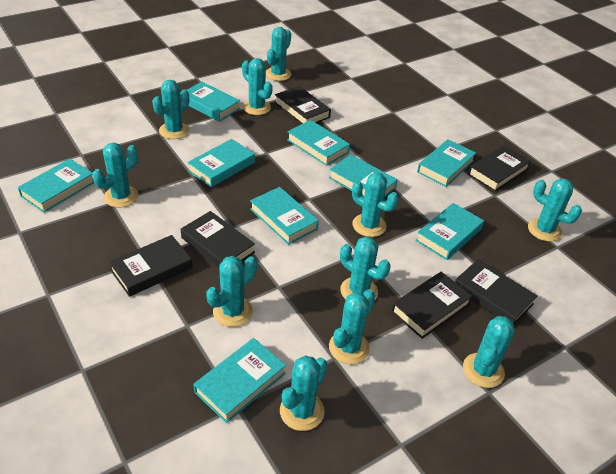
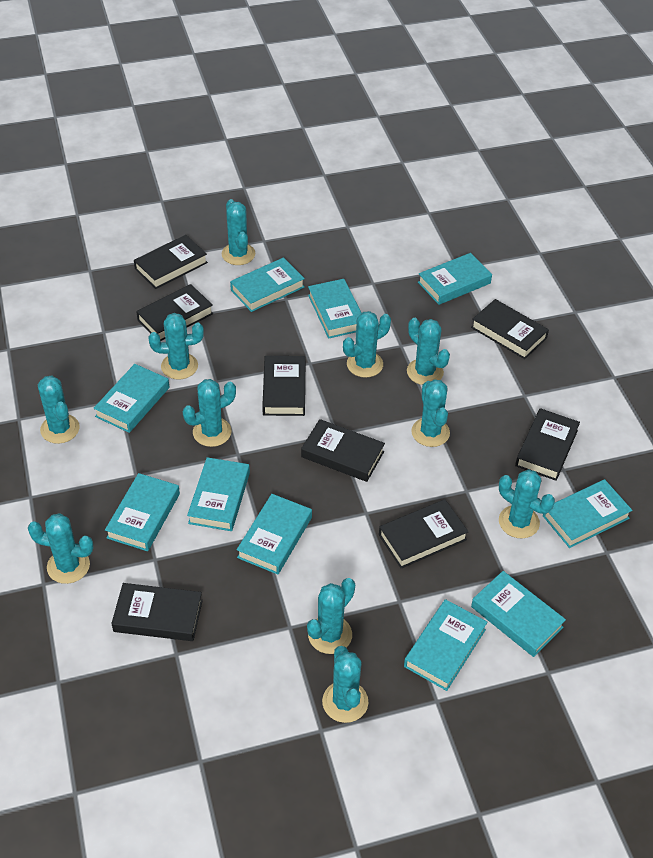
black book: 6 -> 8
turquoise book: 9 -> 10

